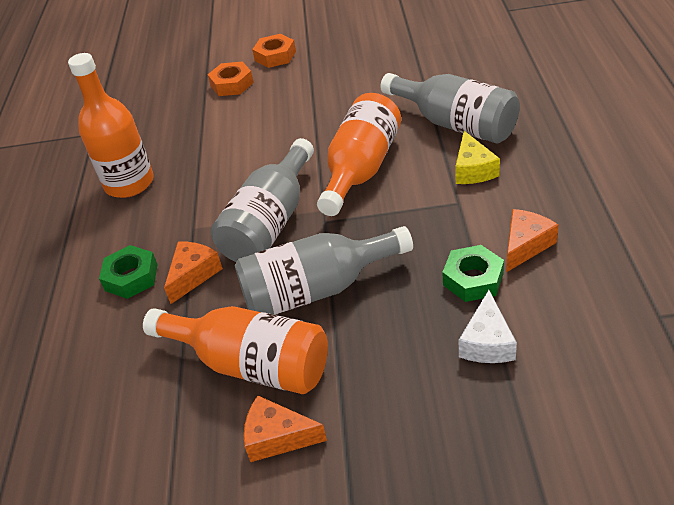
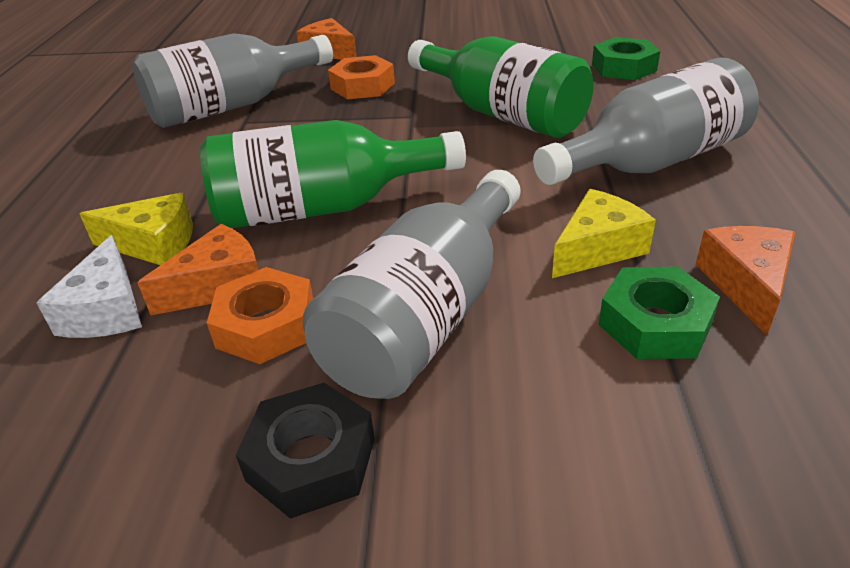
black nut: 0 -> 1
green bottle: 0 -> 2
orange bottle: 3 -> 0
yellow cheese: 1 -> 2

